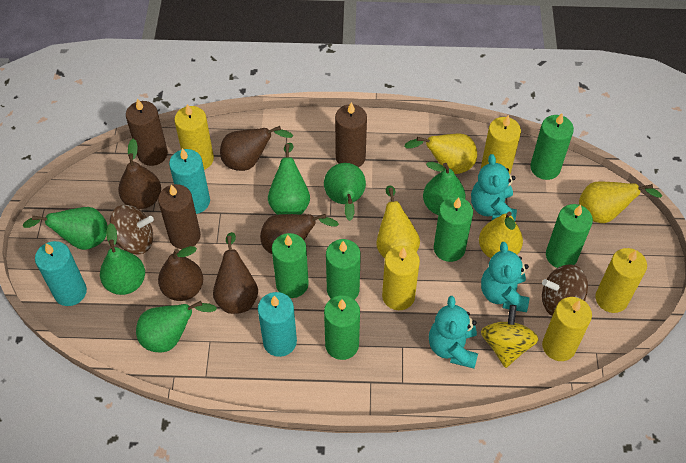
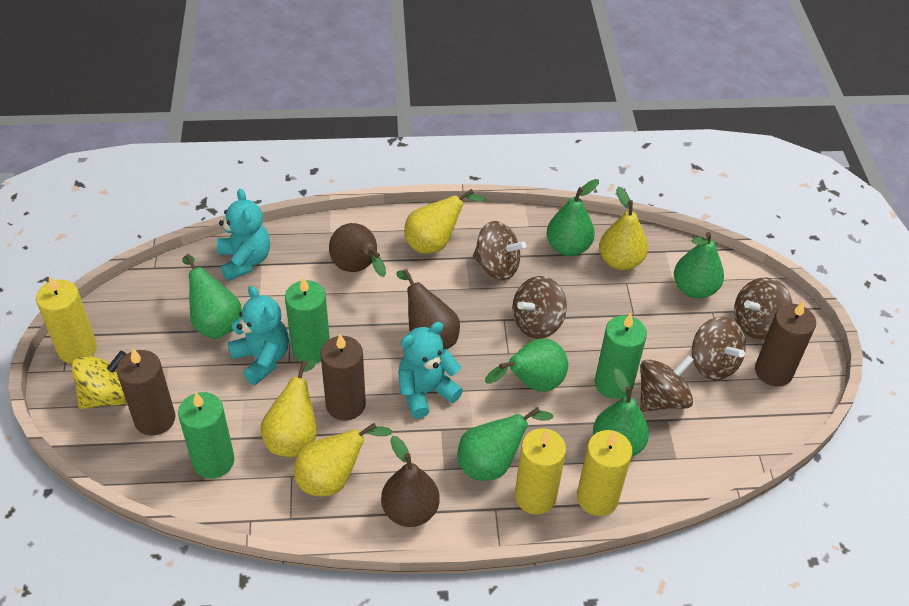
brown pear: 5 -> 3
brown spinning top: 2 -> 5
green candle: 6 -> 3
turquoise candle: 3 -> 0
yellow candle: 5 -> 3

